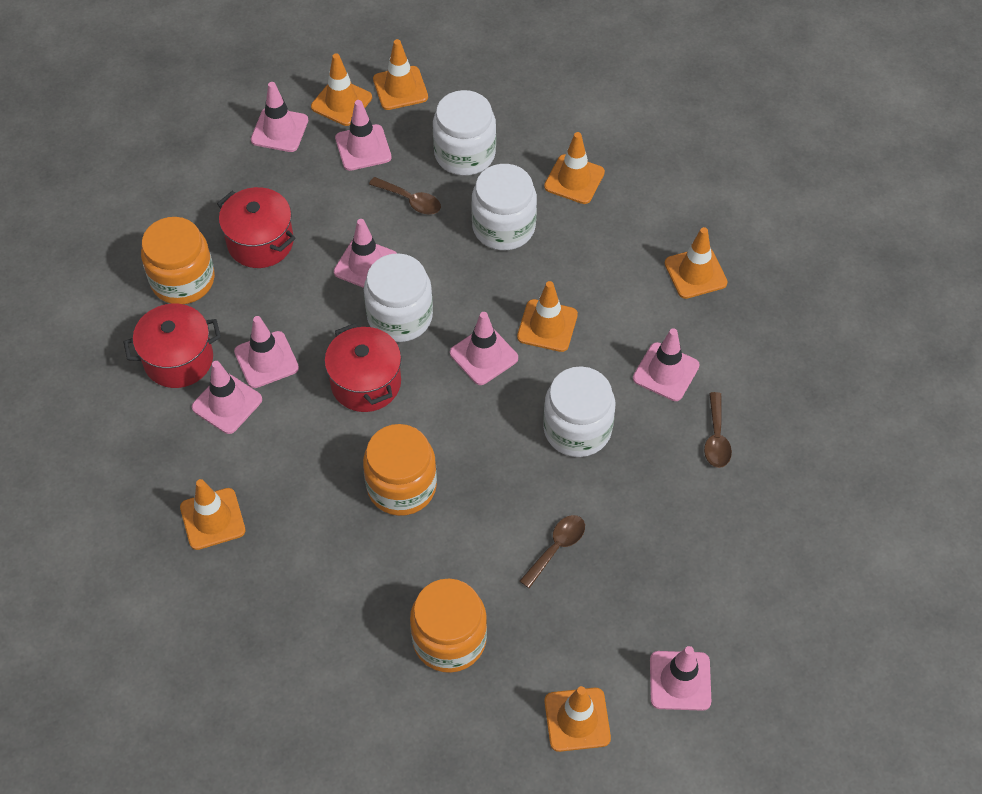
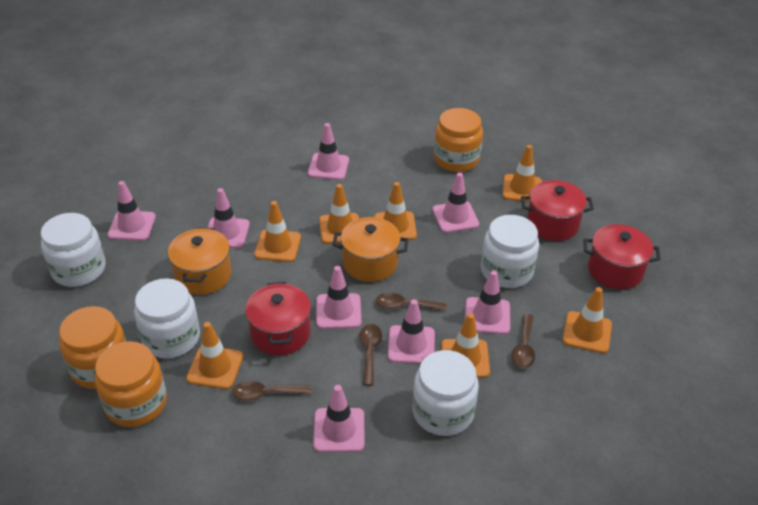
brown spoon: 3 -> 4
orange pot: 0 -> 2

